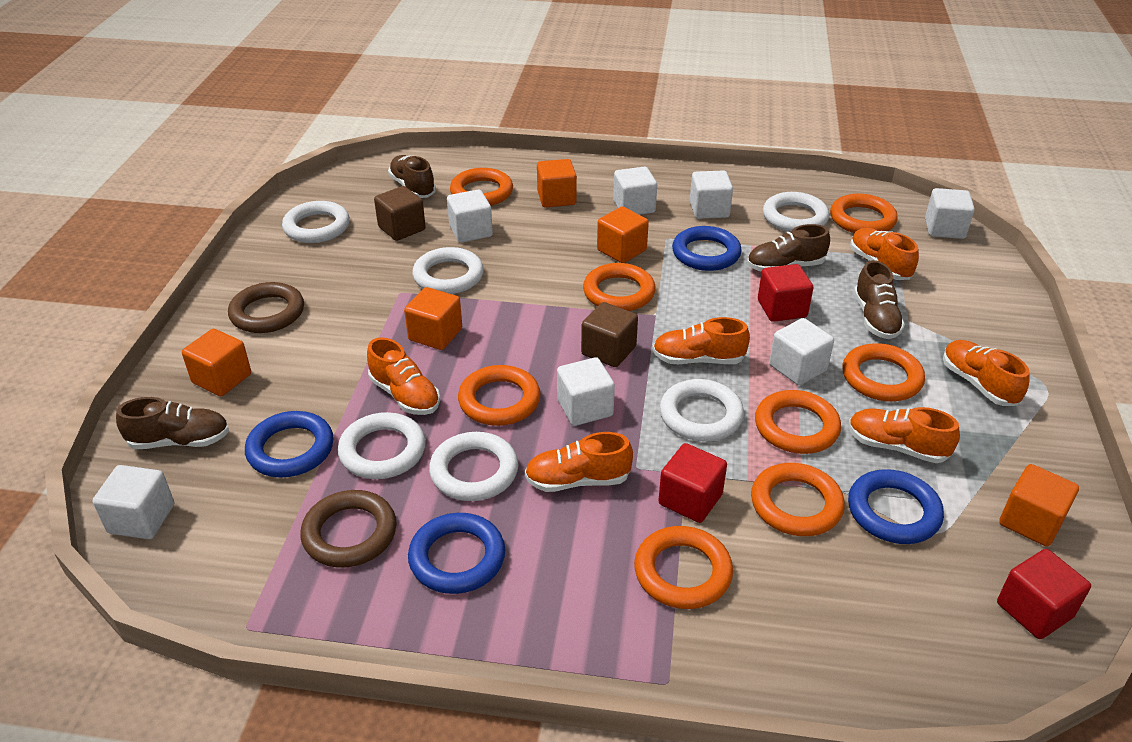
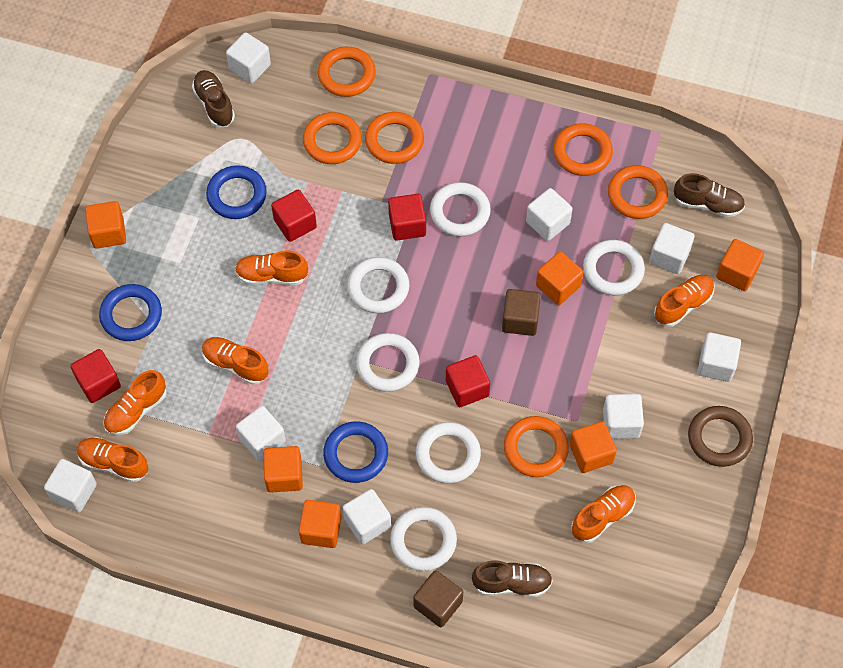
blue ring: 4 -> 3
brown ring: 2 -> 1
brown shoe: 4 -> 3
orange cube: 5 -> 6
orange ring: 8 -> 6
red cube: 3 -> 4
white cube: 7 -> 8

